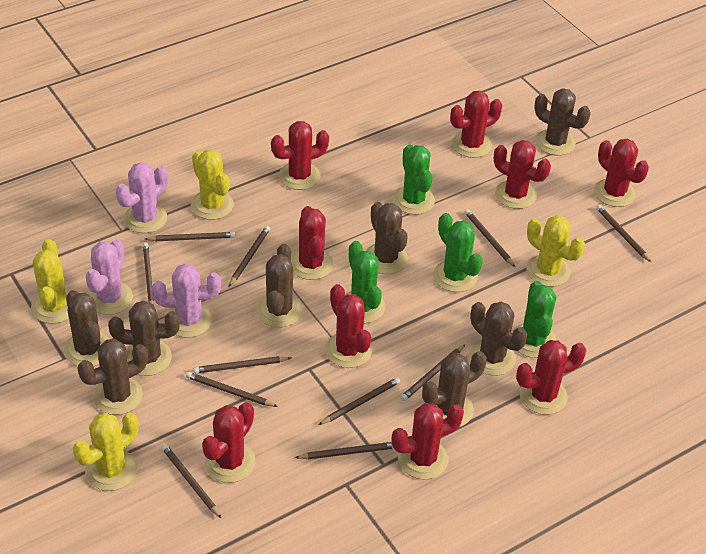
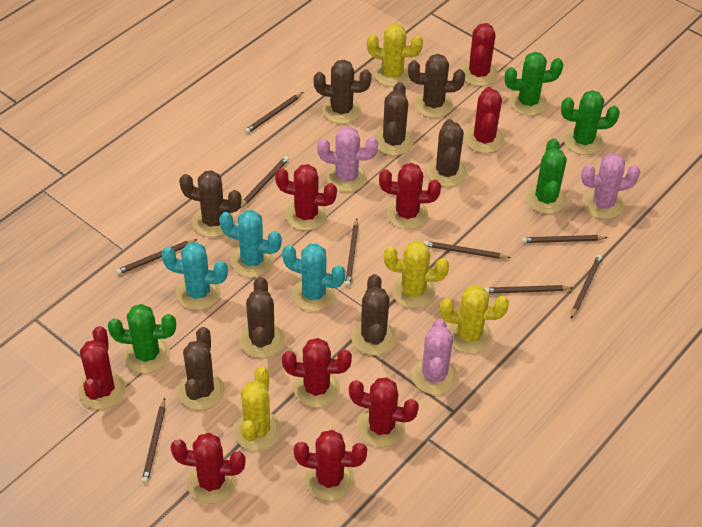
brown pencil: 11 -> 9
turquoise cactus: 0 -> 3

